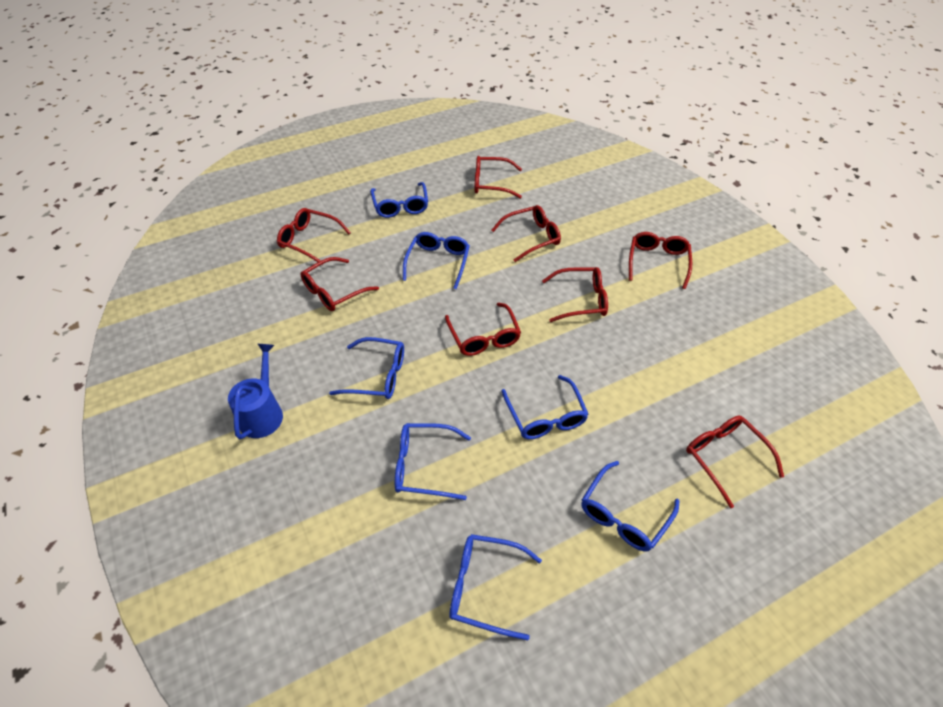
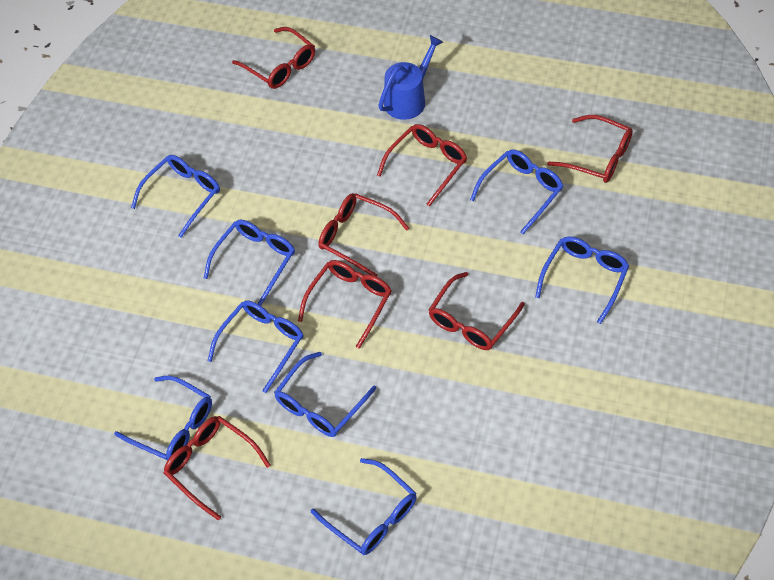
blue glasses: 7 -> 8
red glasses: 8 -> 7

